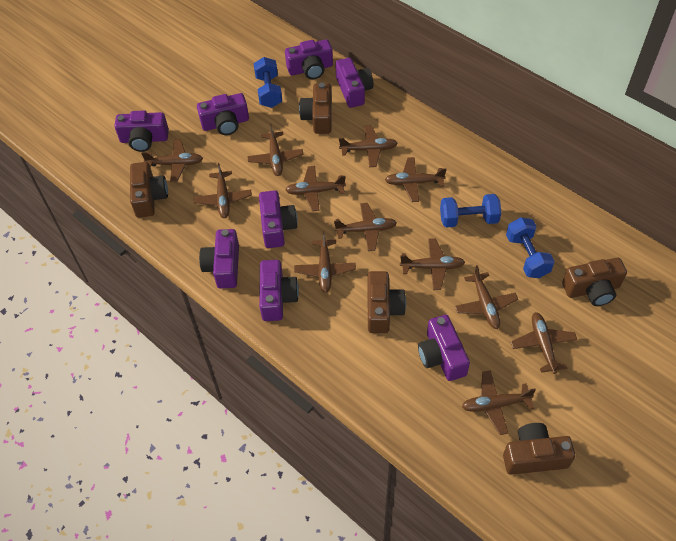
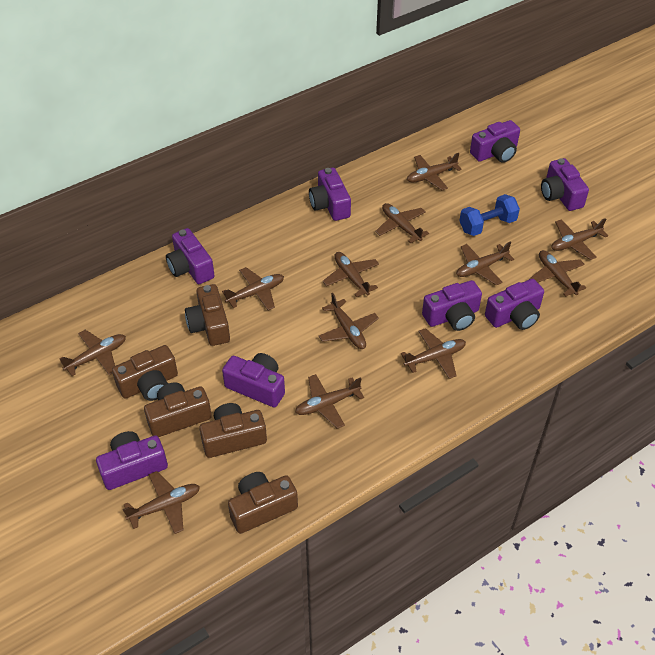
blue dumbbell: 3 -> 1

